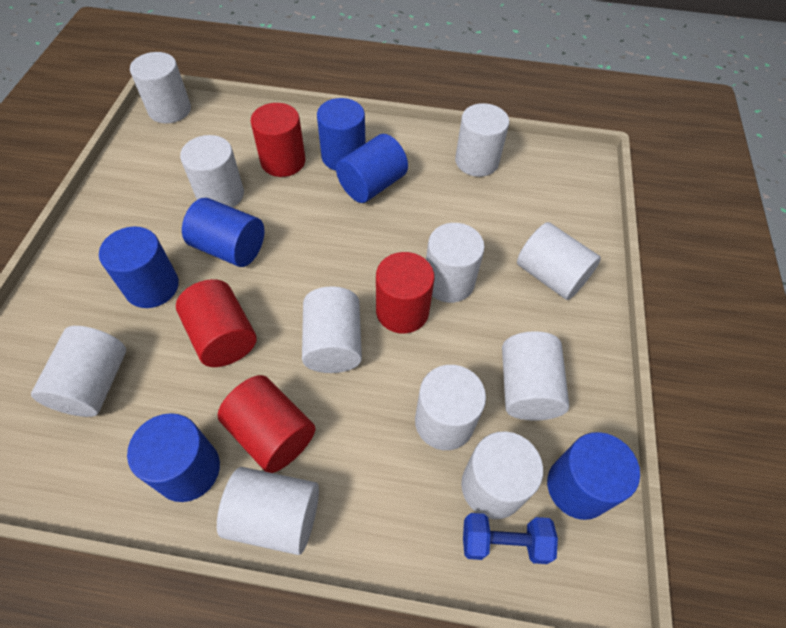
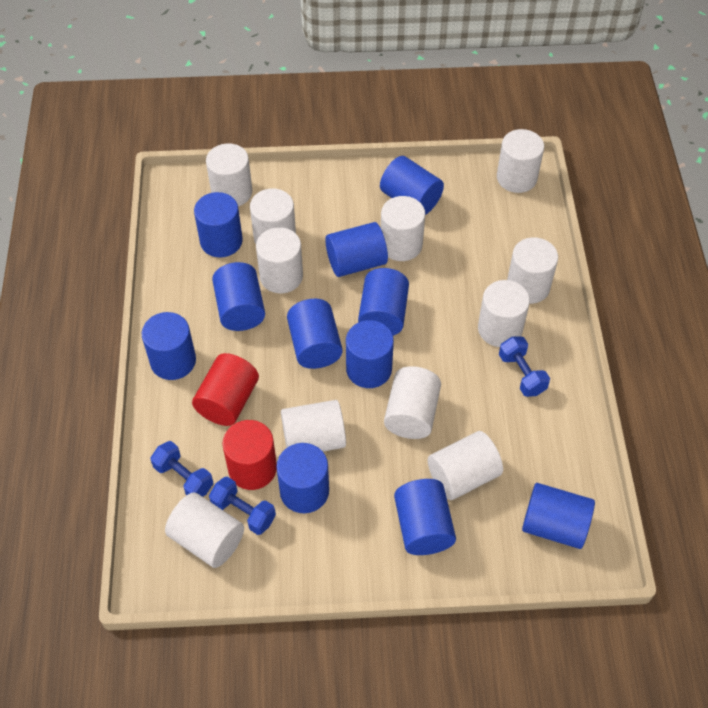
blue cylinder: 6 -> 11
blue dumbbell: 1 -> 3
red cylinder: 4 -> 2

